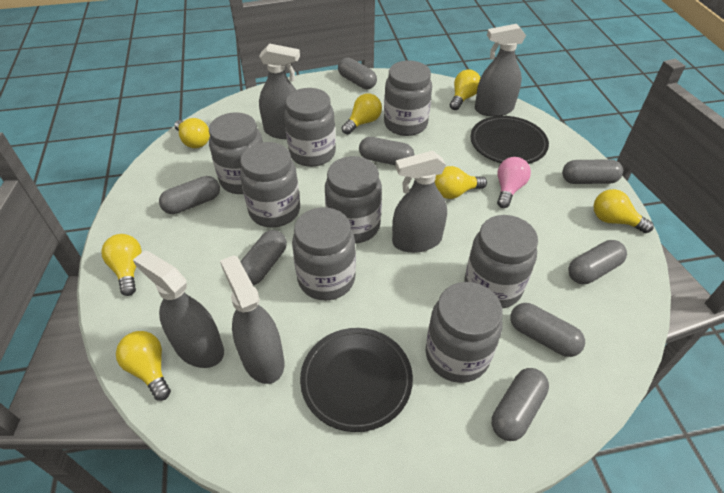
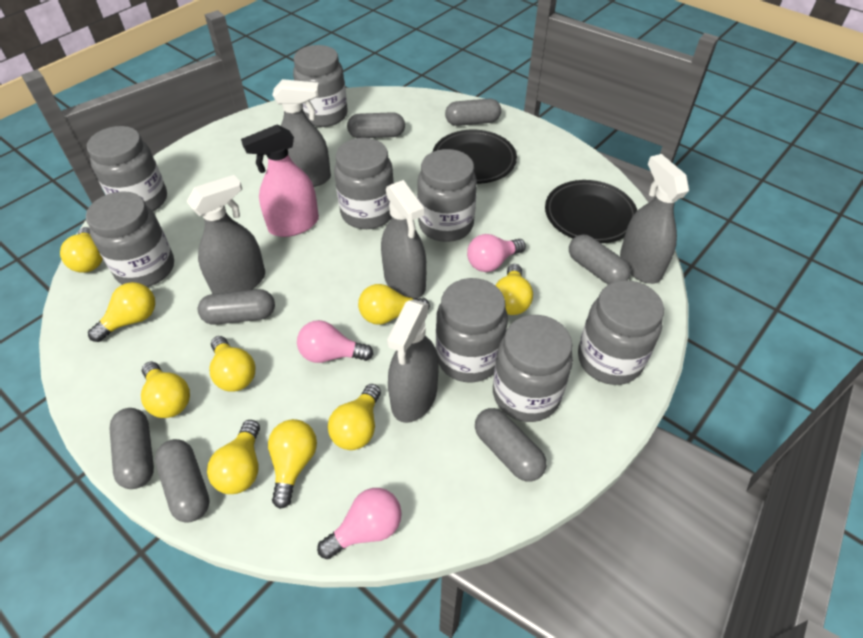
grey capsule: 8 -> 7
pink light bulb: 1 -> 3
pink spray bottle: 0 -> 1
yellow light bulb: 7 -> 9

